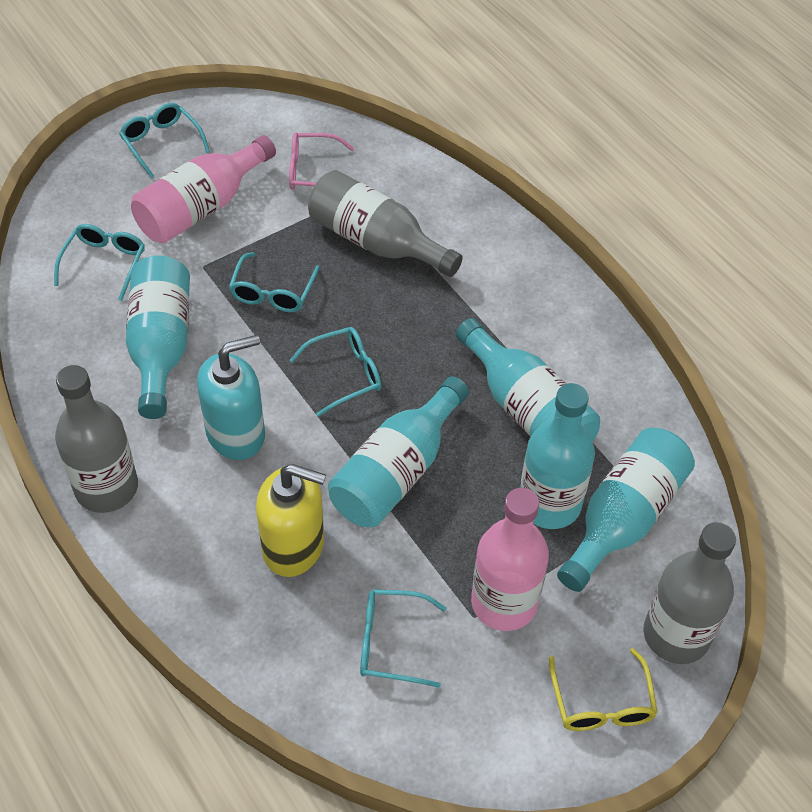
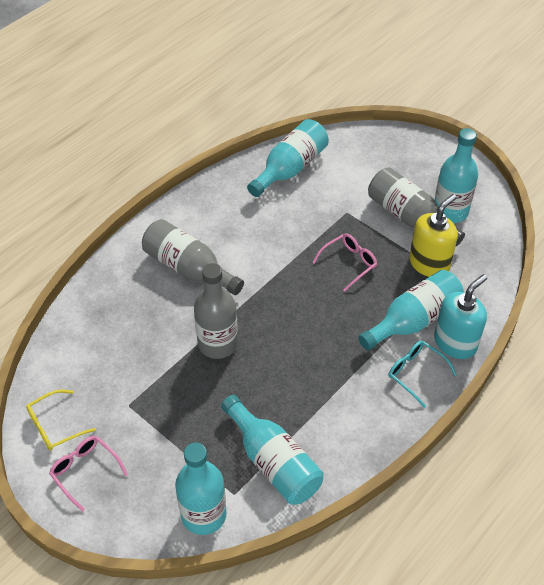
pink bottle: 2 -> 0
pink glasses: 1 -> 2
turquoise glasses: 5 -> 1

